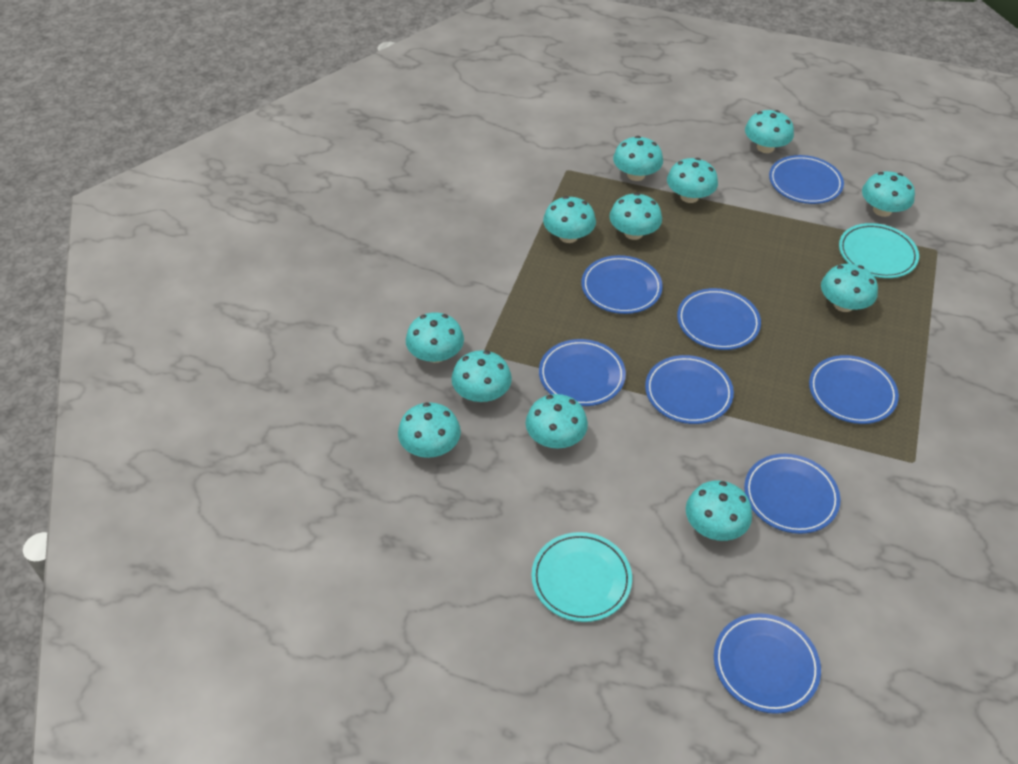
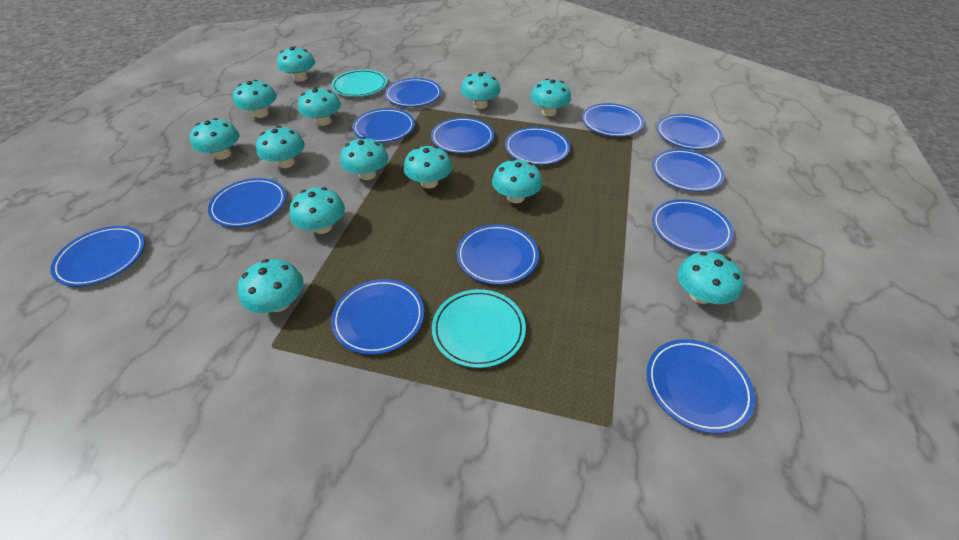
blue plate: 8 -> 13
turquoise mushroom: 12 -> 13

